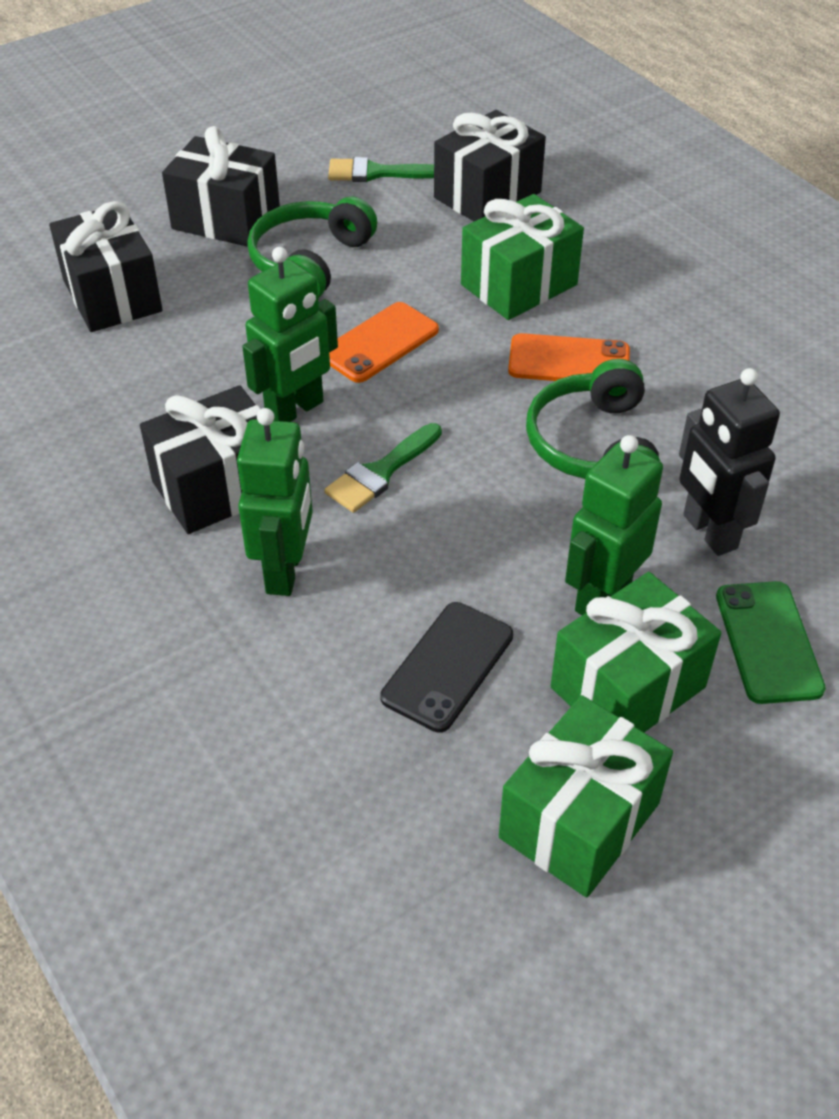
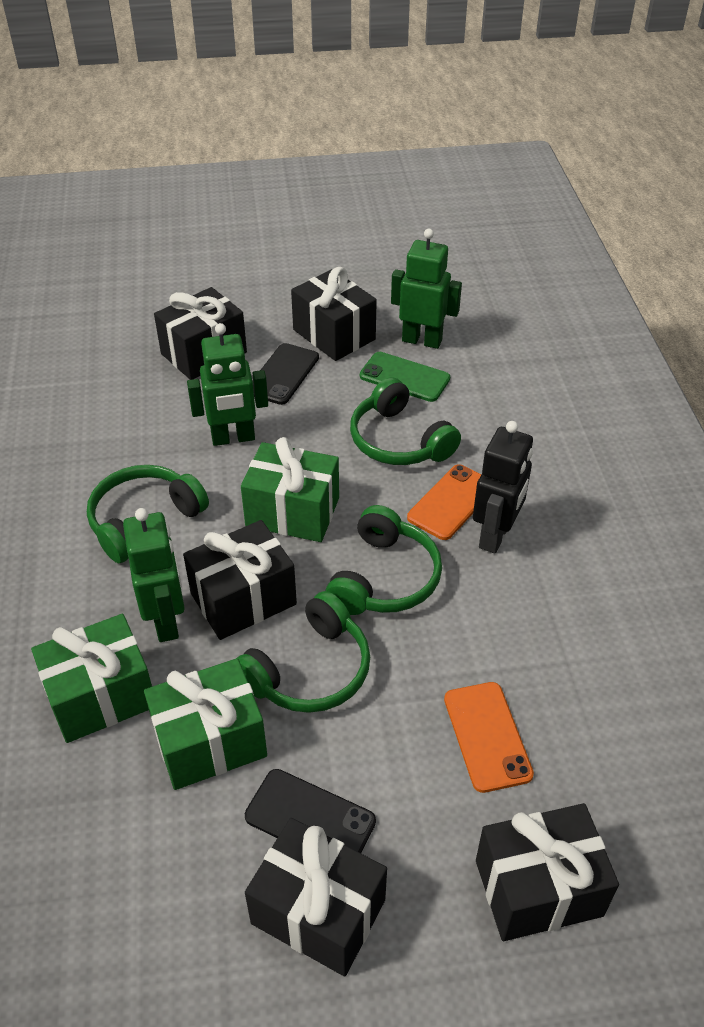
black gift: 4 -> 5
black phone: 1 -> 2
green brush: 2 -> 0
green headphones: 2 -> 4

